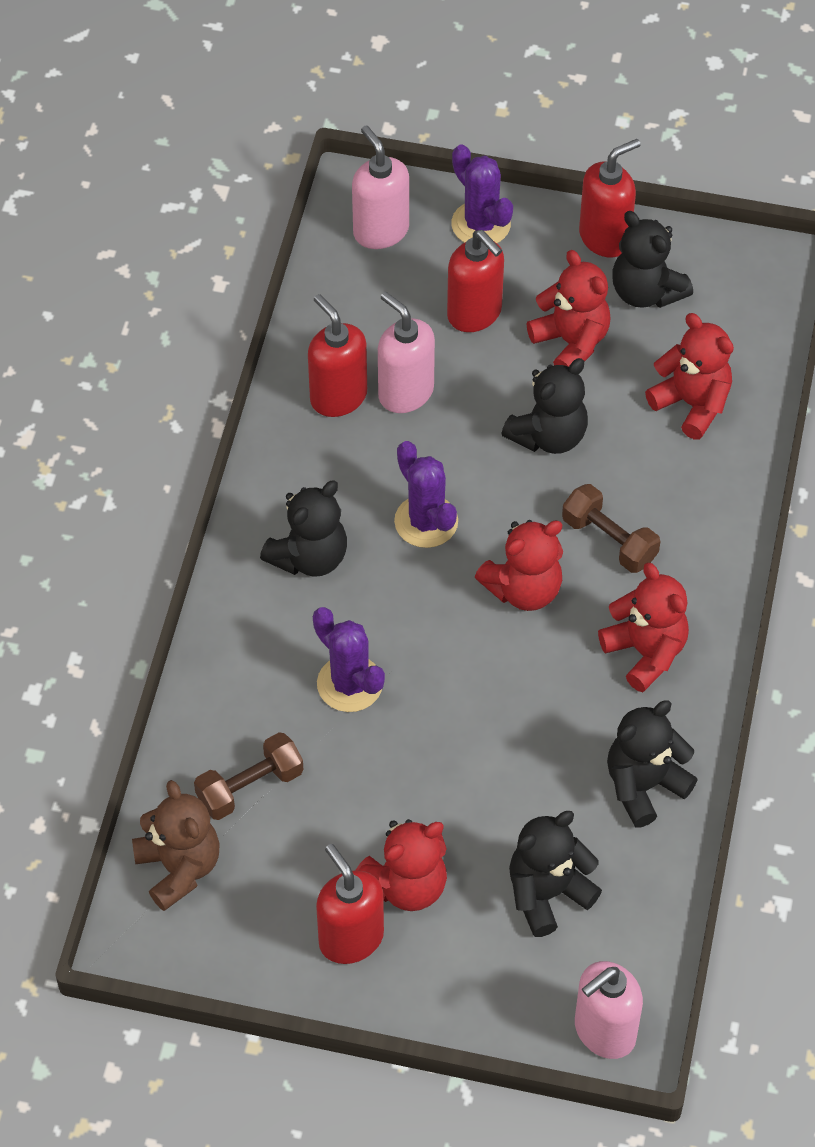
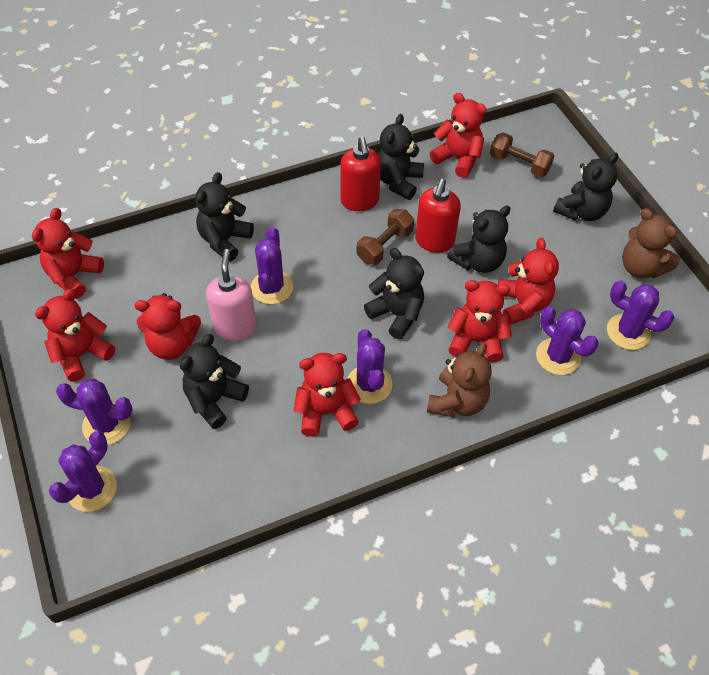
black teddy bear: 5 -> 6
brown teddy bear: 1 -> 2
pink soap dispenser: 3 -> 1
purple cactus: 3 -> 6
red soap dispenser: 4 -> 2
red teddy bear: 5 -> 7

